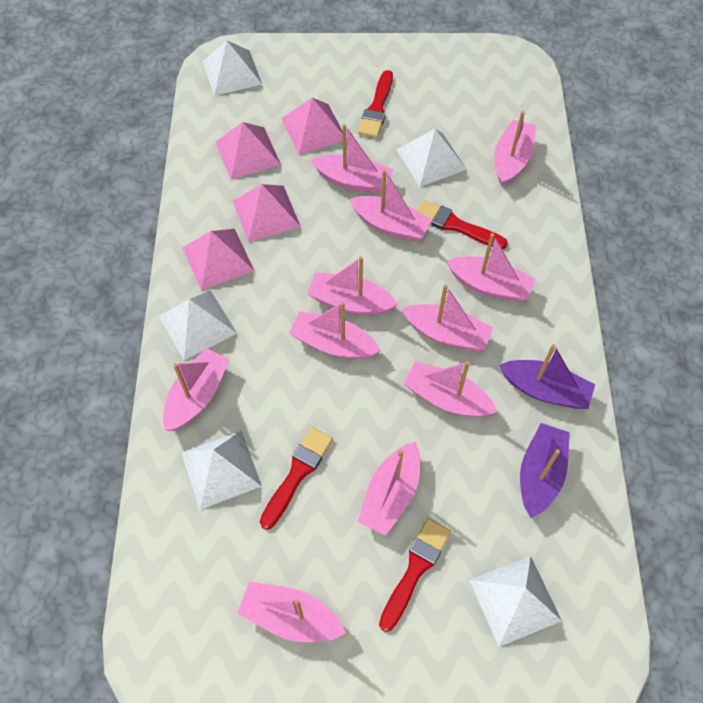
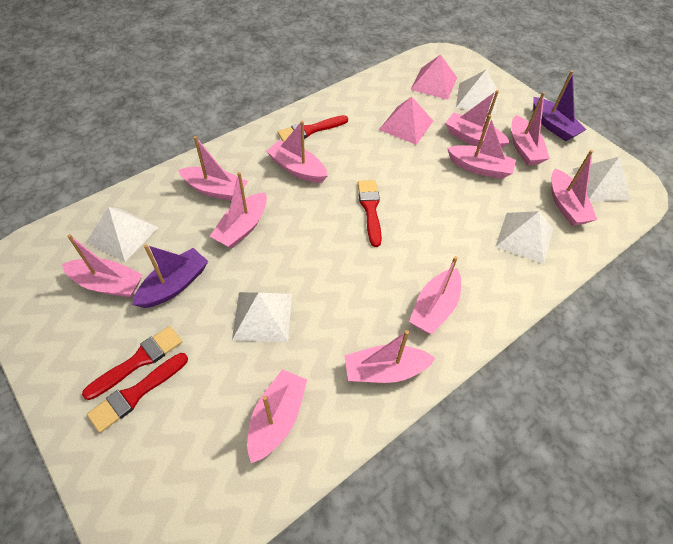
pink pyramid: 4 -> 2

